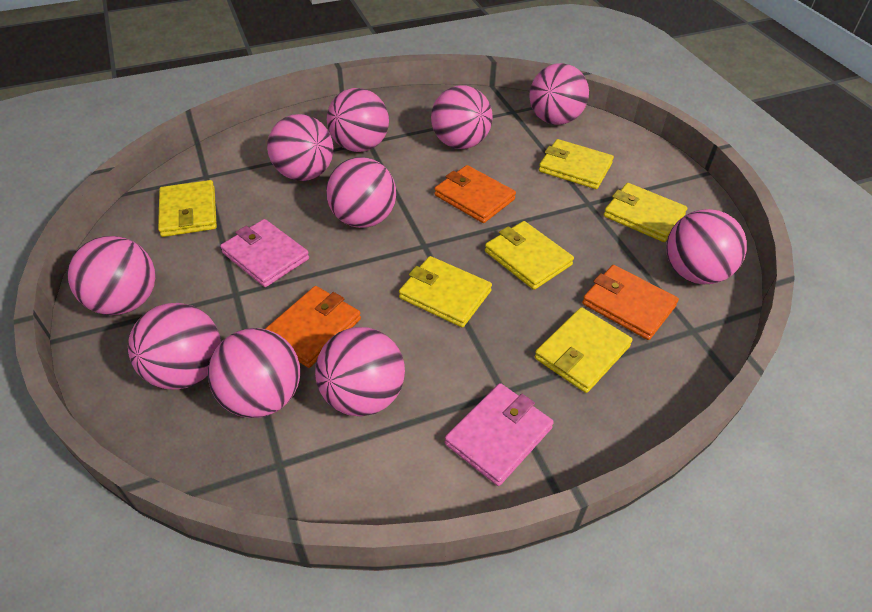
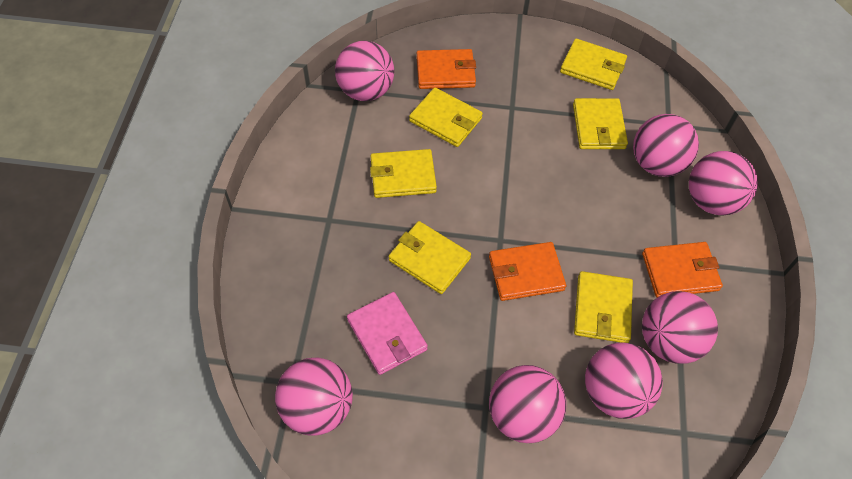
pink ball: 10 -> 7
pink wallet: 2 -> 1

